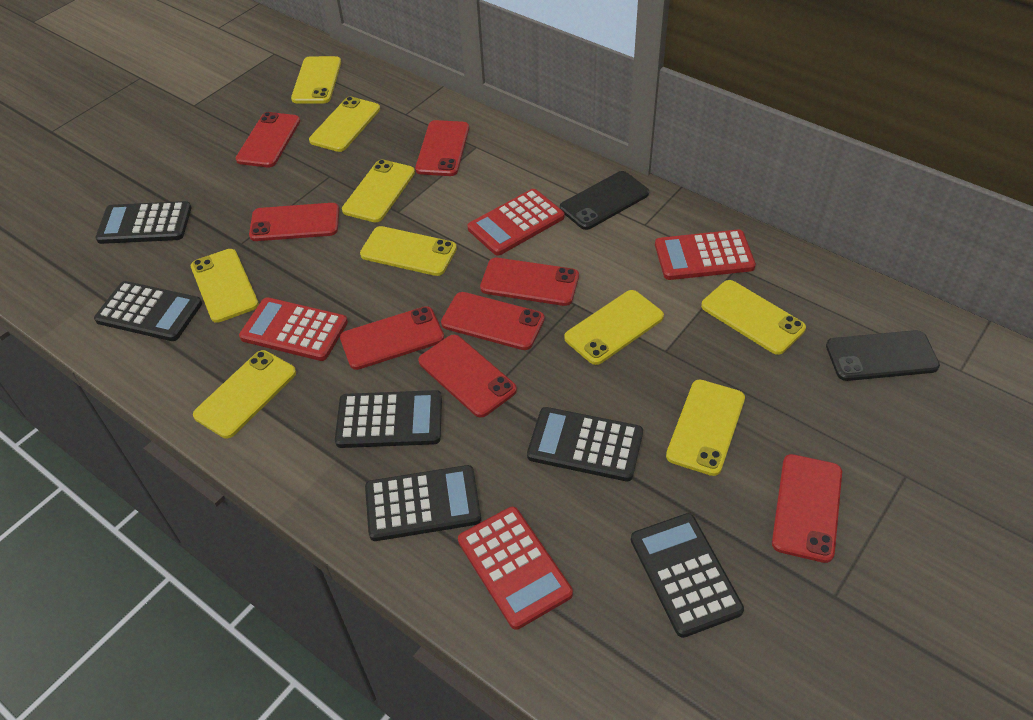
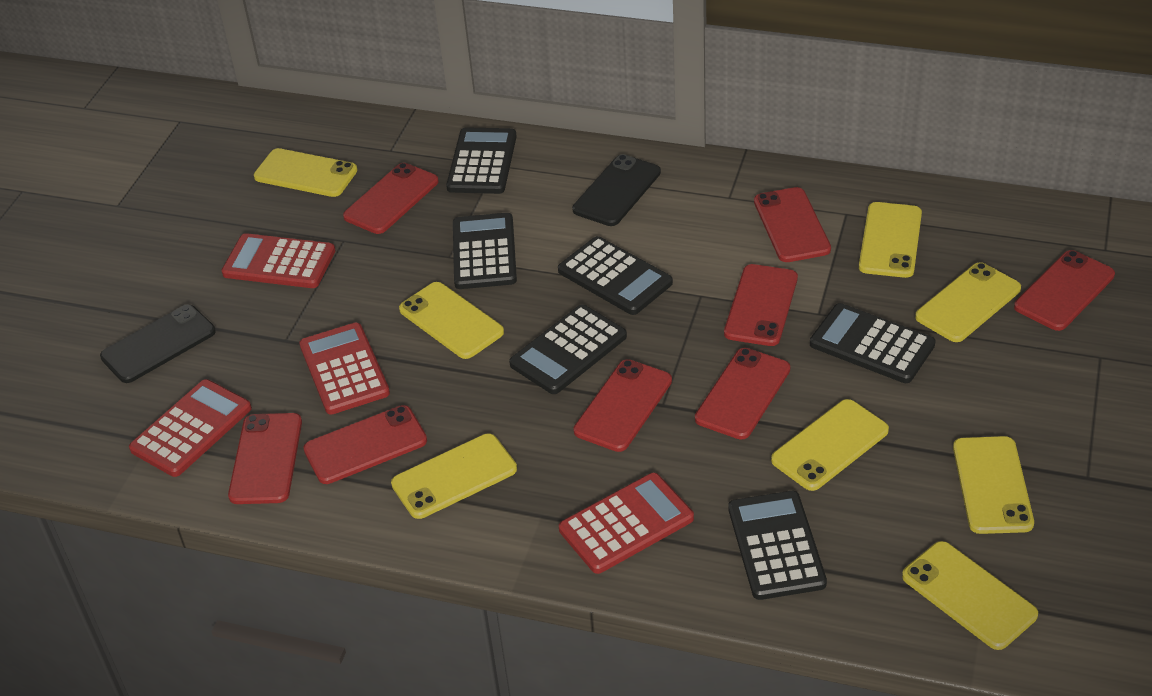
yellow phone: 9 -> 8

